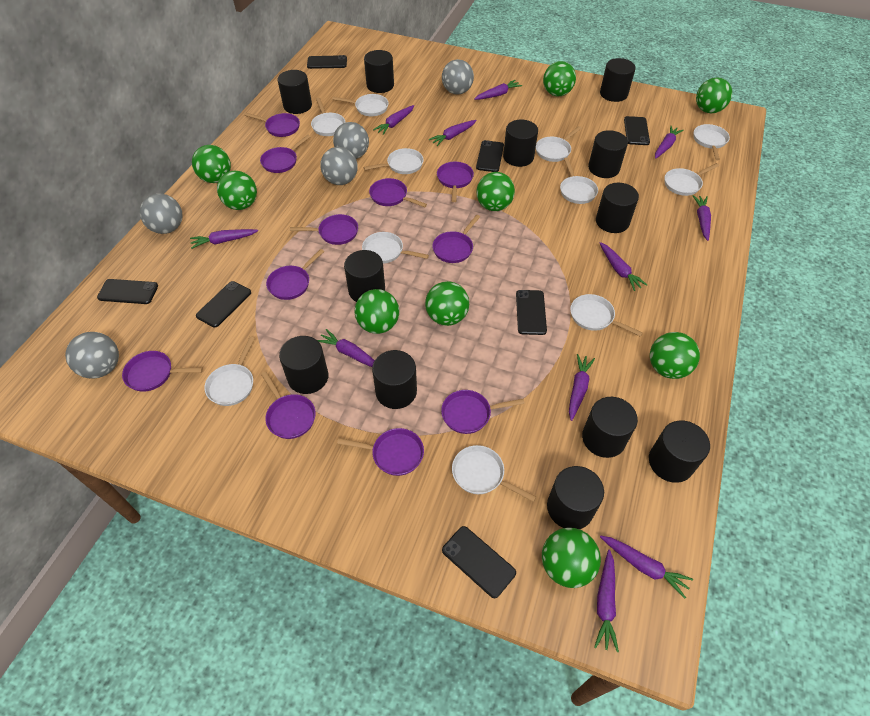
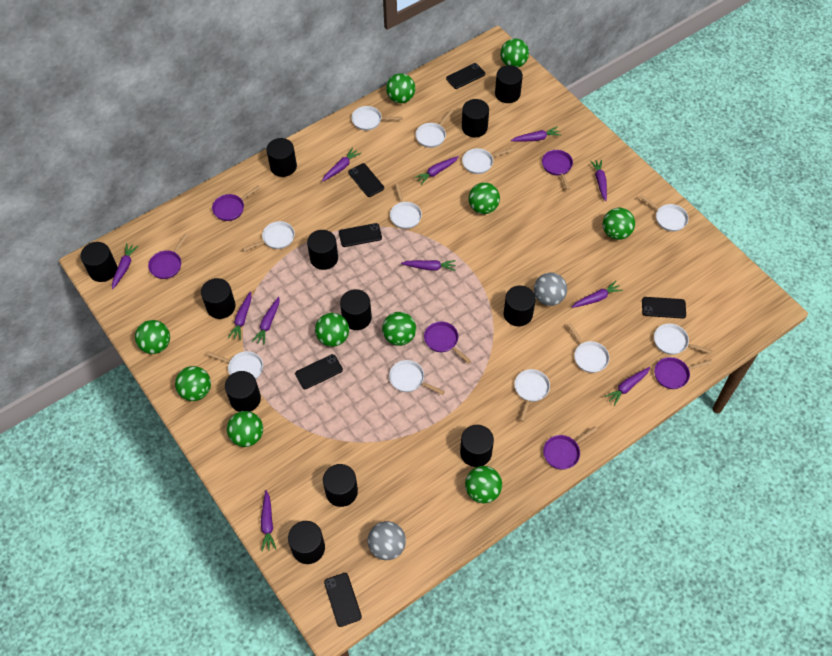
black phone: 7 -> 6
green ball: 9 -> 10
grey ball: 5 -> 2
purple pan: 11 -> 6

